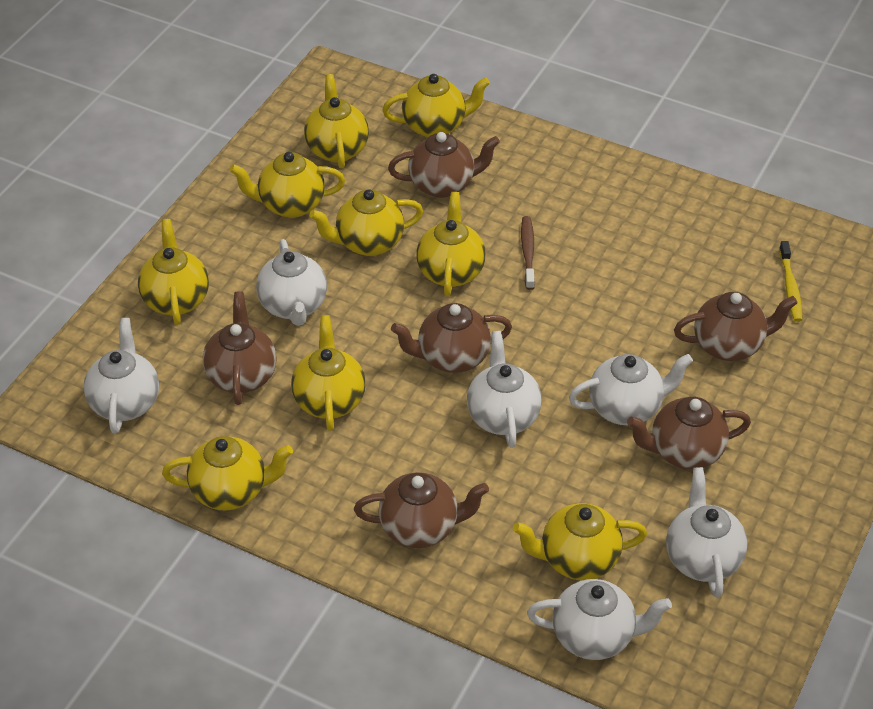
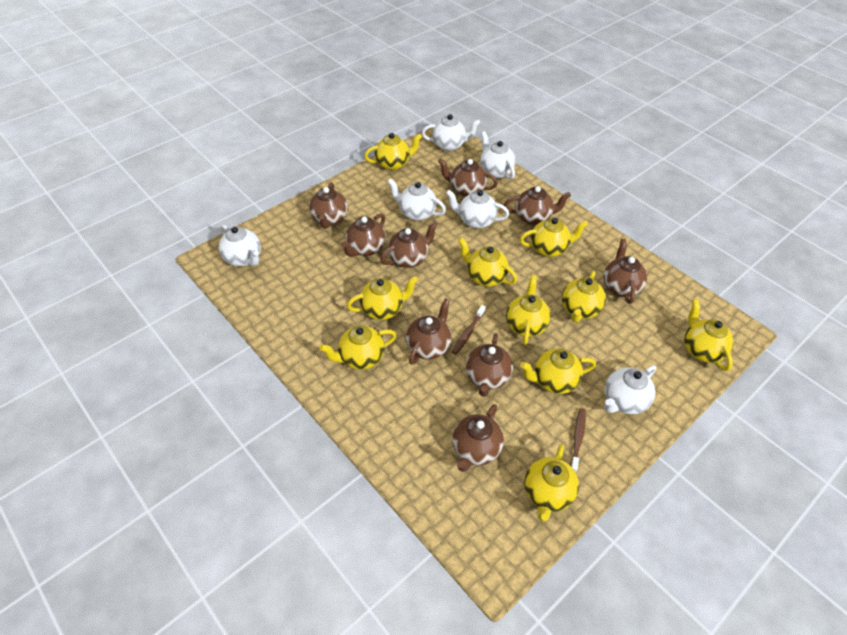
brown teapot: 6 -> 9
brown toothbrush: 1 -> 2
yellow teapot: 9 -> 10
yellow toothbrush: 1 -> 0

